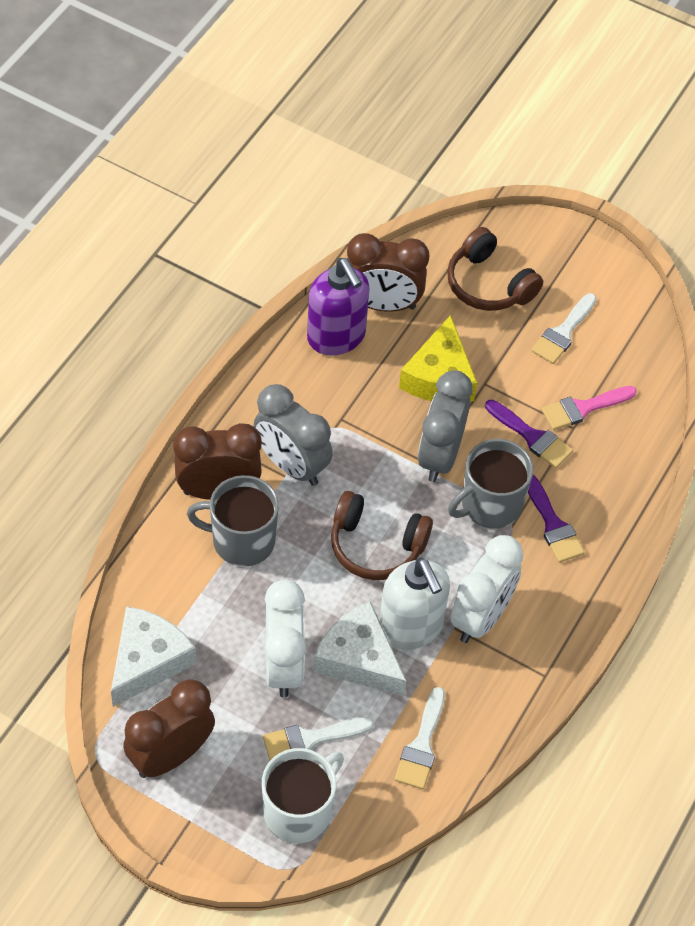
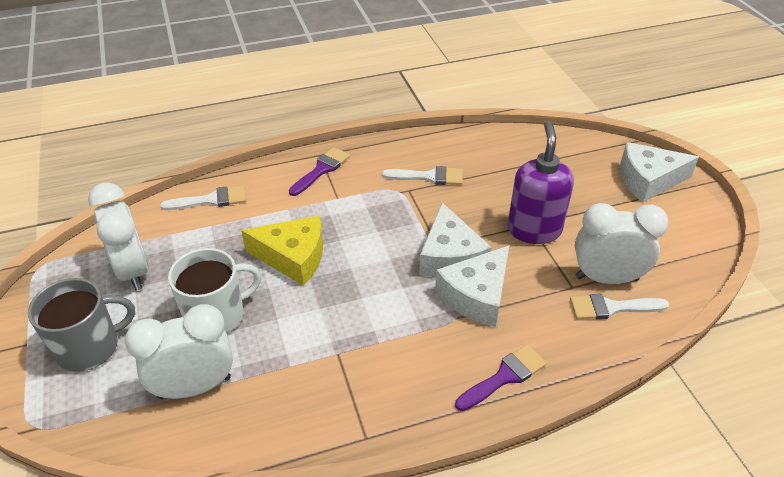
brown clock: 3 -> 0
brown headphones: 2 -> 0
grey clock: 2 -> 0
grey mug: 2 -> 1
pink brush: 1 -> 0
white cheese: 2 -> 3
white clock: 2 -> 3
white soap dispenser: 1 -> 0

